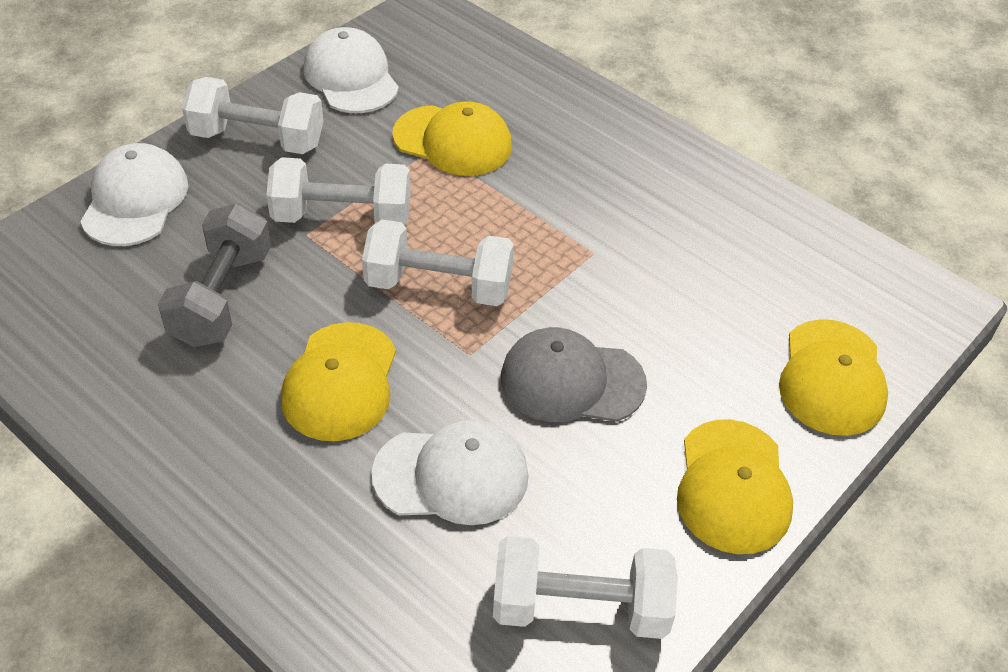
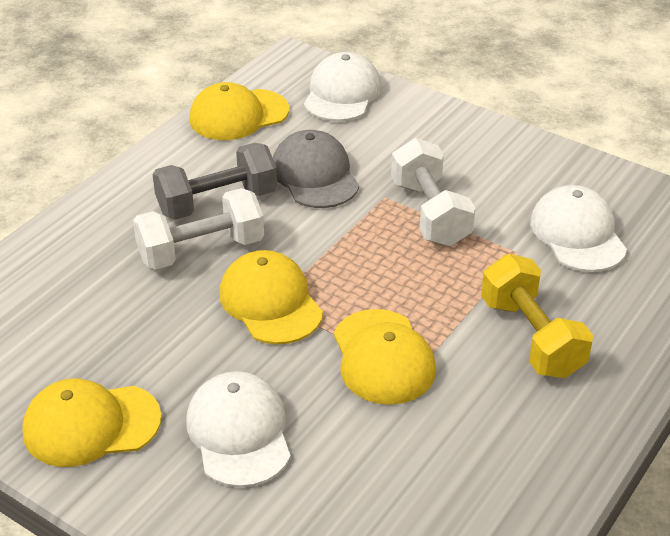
white dumbbell: 4 -> 2
yellow dumbbell: 0 -> 1

